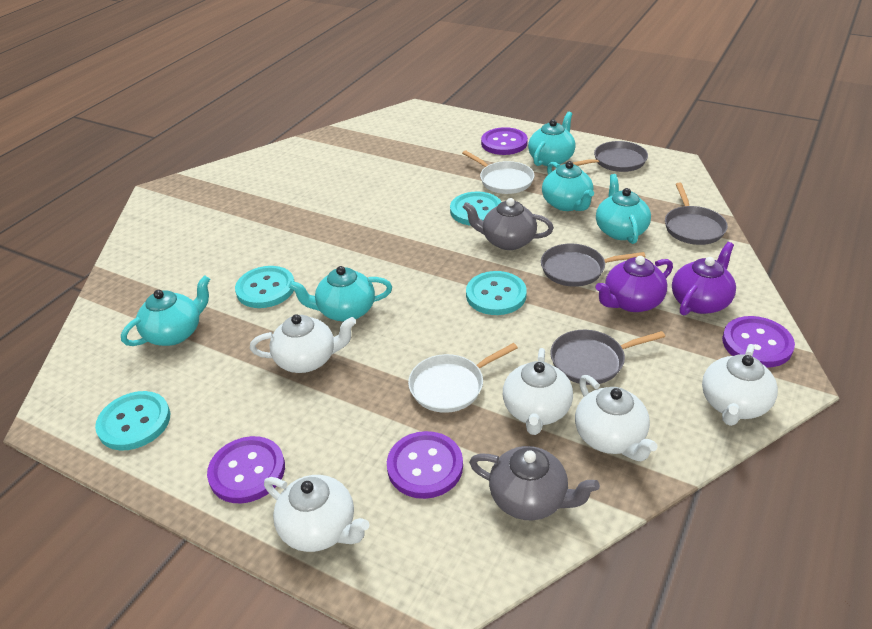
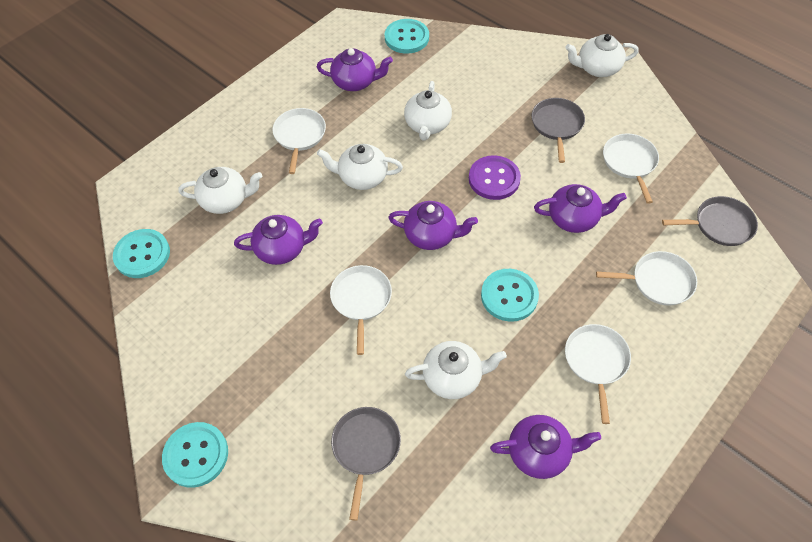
grey pan: 4 -> 3
grey teapot: 2 -> 0
purple button: 4 -> 1
purple teapot: 2 -> 5
turquoise teapot: 5 -> 0
white pan: 2 -> 5

